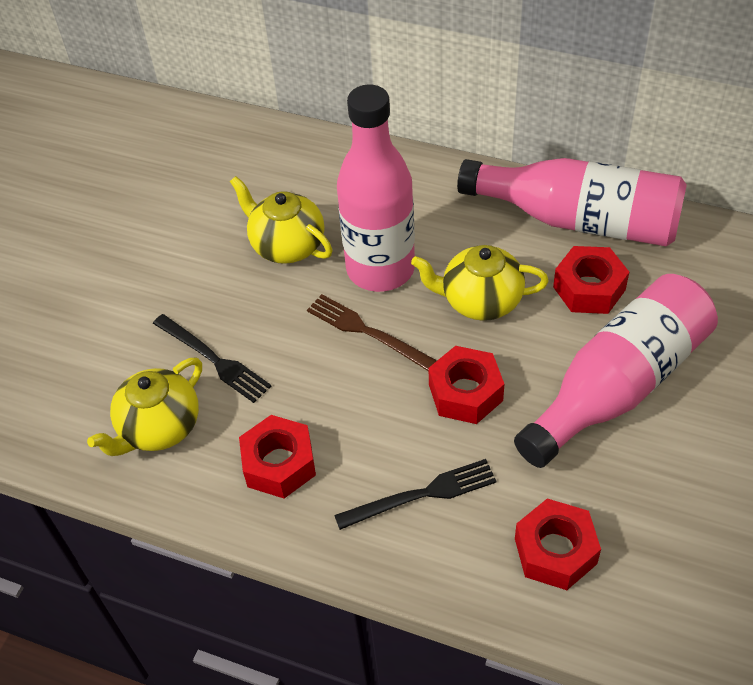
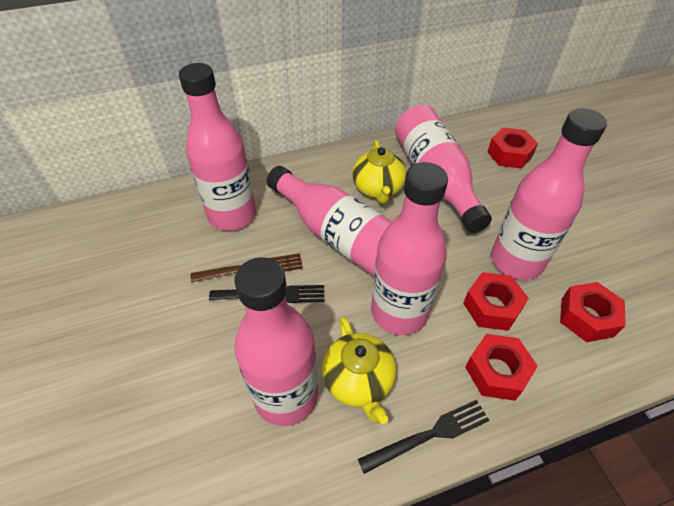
pink bottle: 3 -> 6
yellow teapot: 3 -> 2

